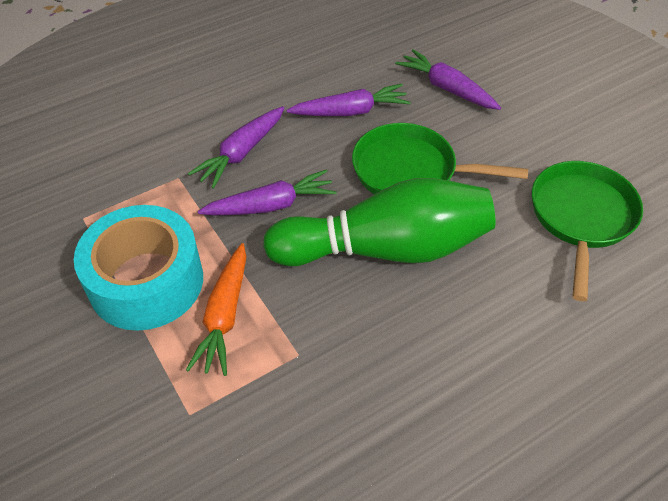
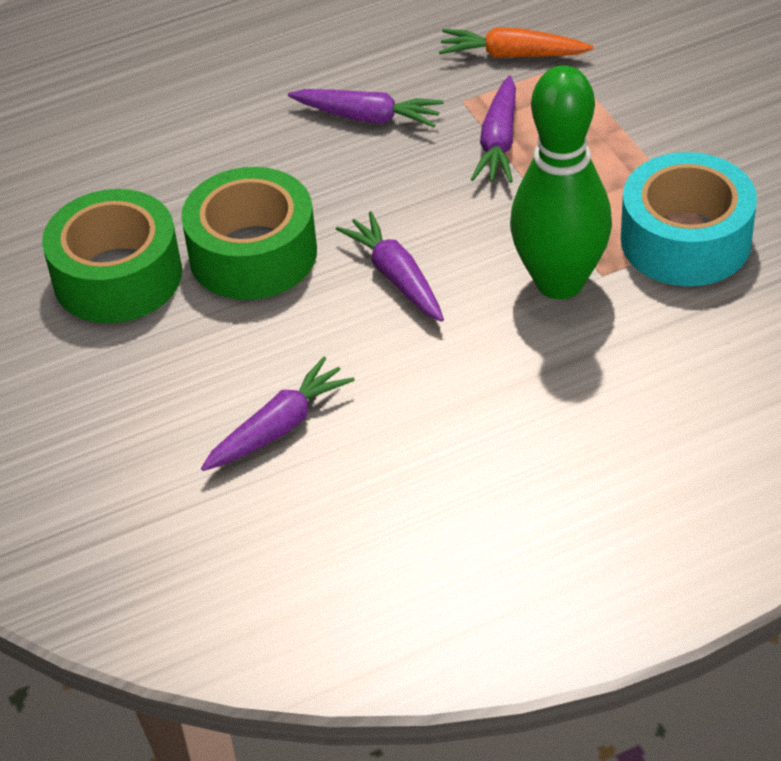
green pan: 2 -> 0
green tape: 0 -> 2

